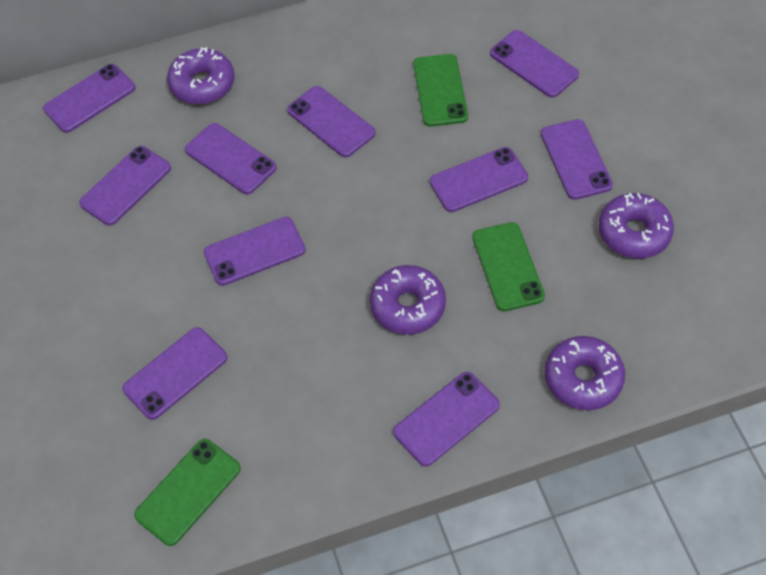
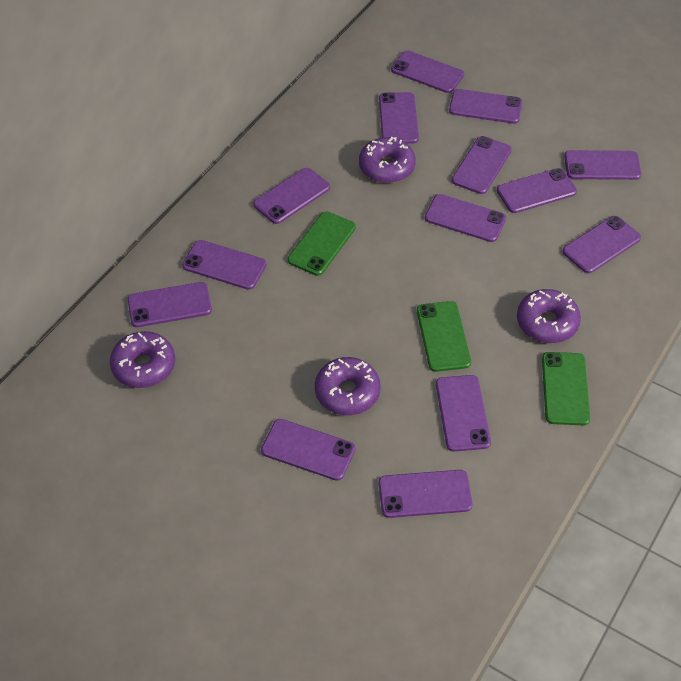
purple phone: 10 -> 14

